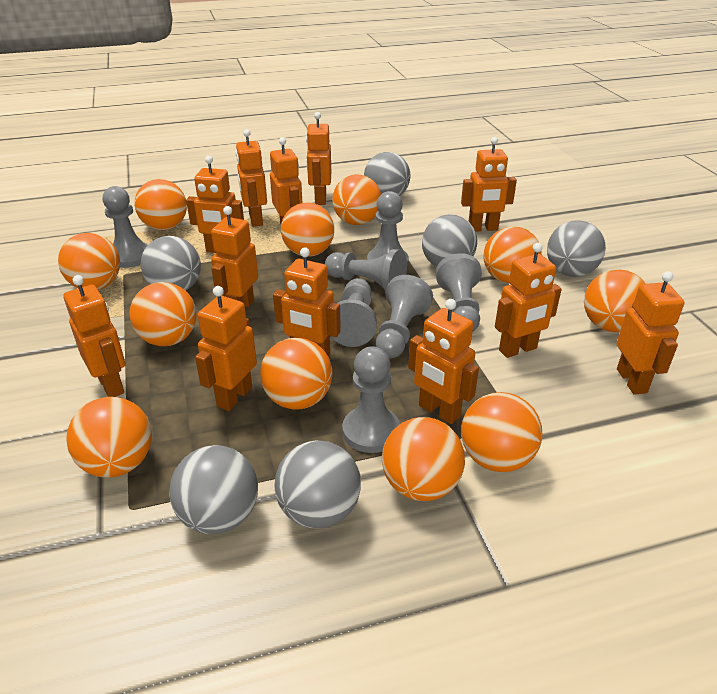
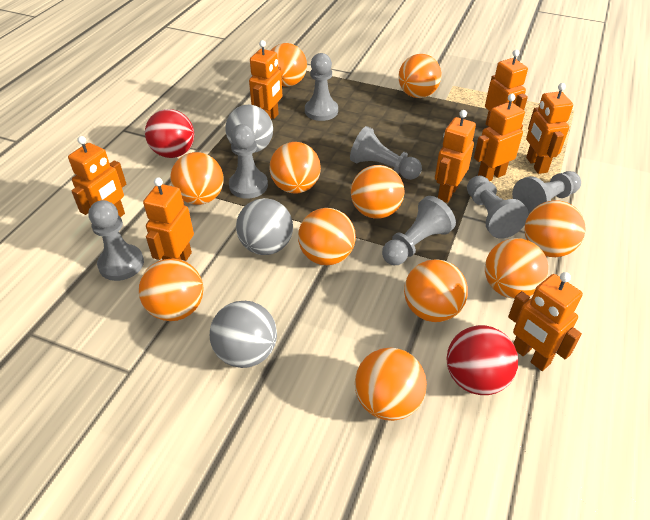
grey ball: 6 -> 3
orange robot: 12 -> 8
red ball: 0 -> 2

